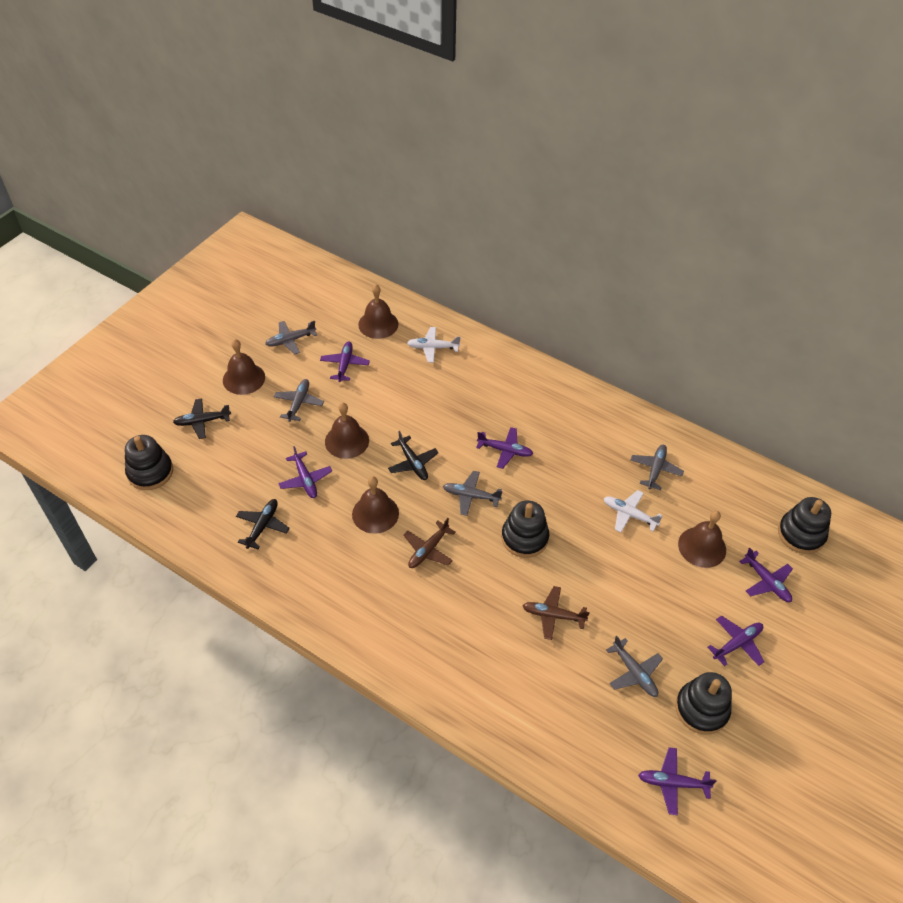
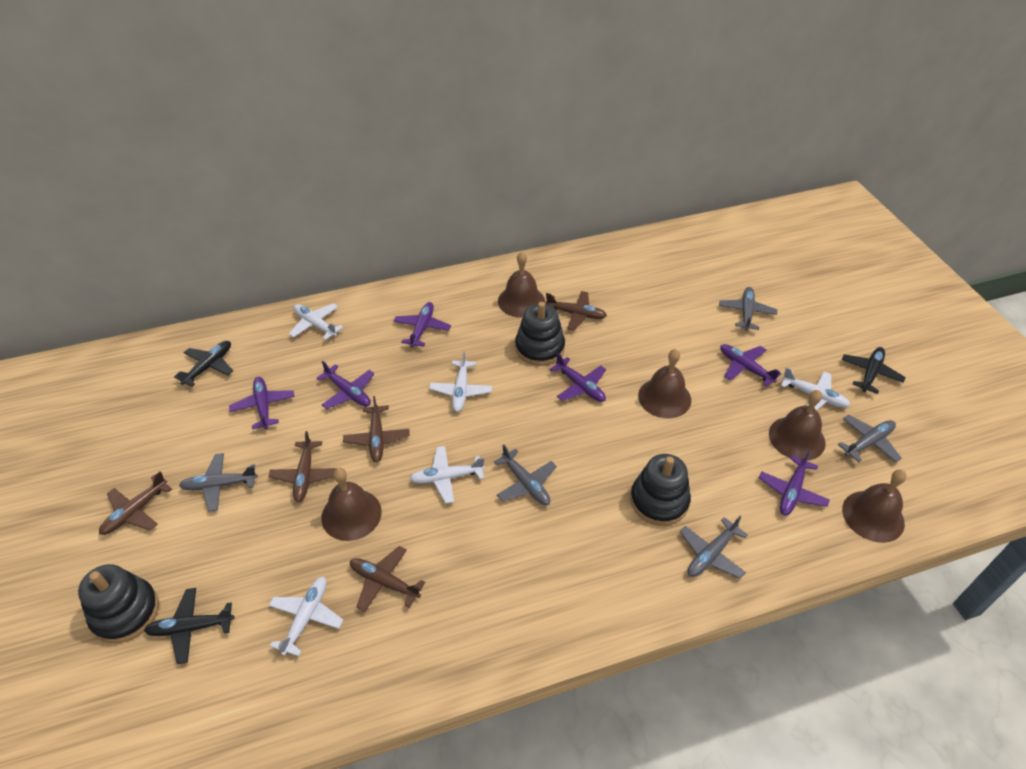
black stacking toy: 4 -> 3
brown plane: 2 -> 5
white plane: 2 -> 5

